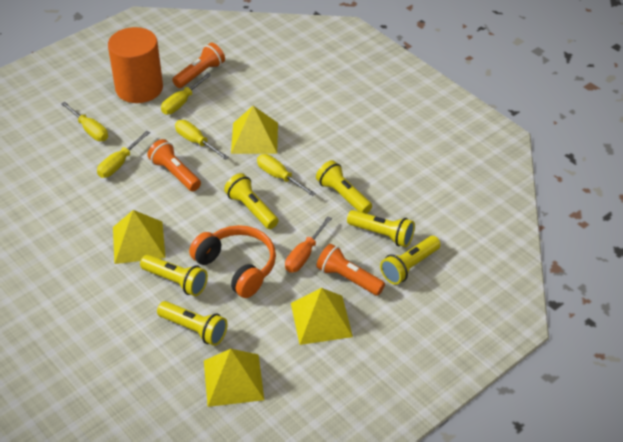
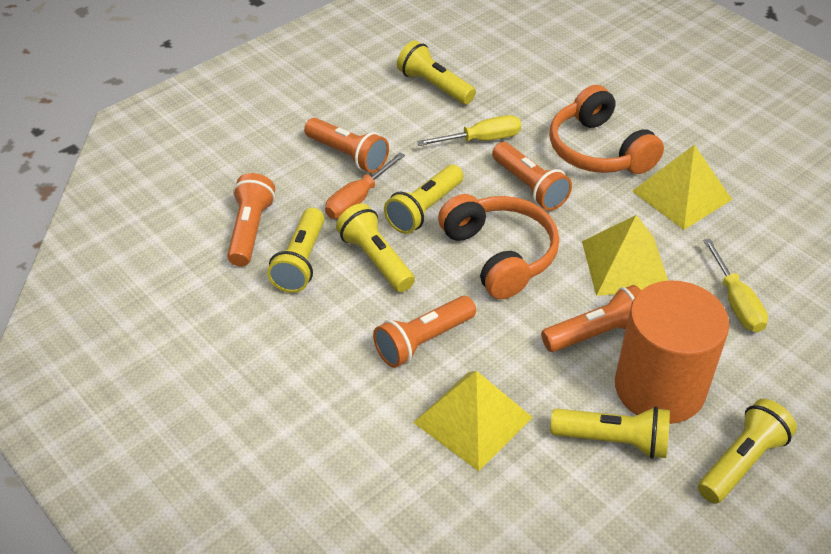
orange flashlight: 3 -> 5
orange headphones: 1 -> 2
yellow pyramid: 4 -> 3
yellow screwdriver: 5 -> 2

